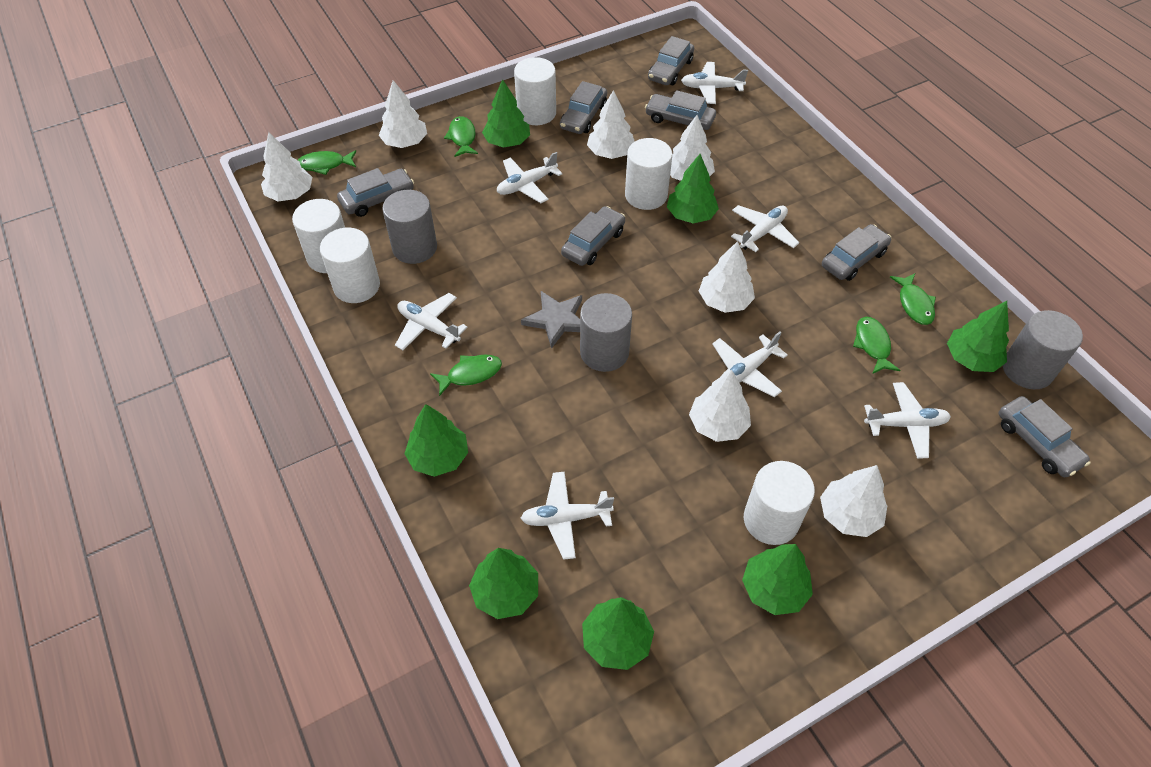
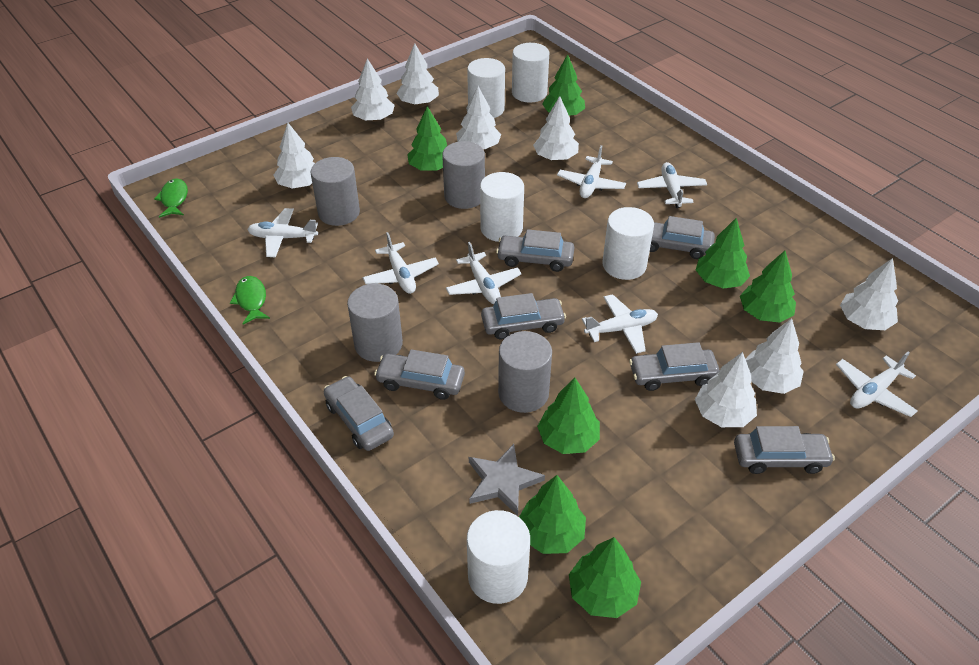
green fish: 5 -> 2
grey cylinder: 3 -> 4
white tree: 7 -> 8

